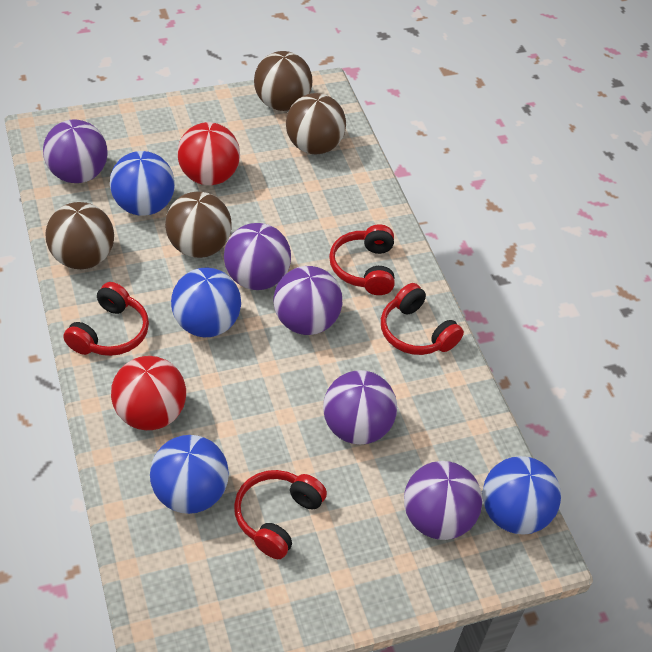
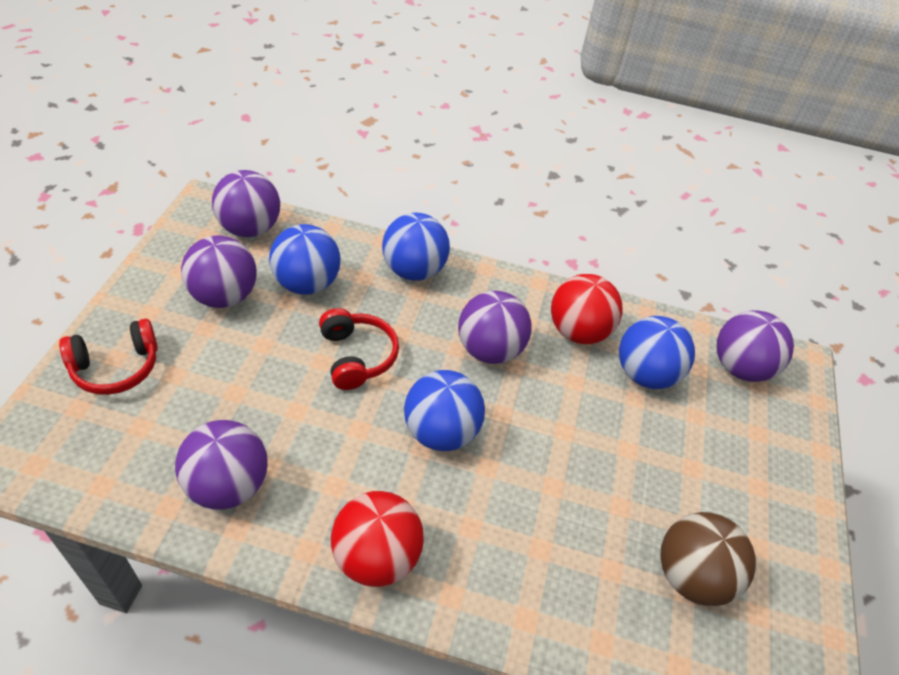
brown ball: 4 -> 1
red headphones: 4 -> 2

